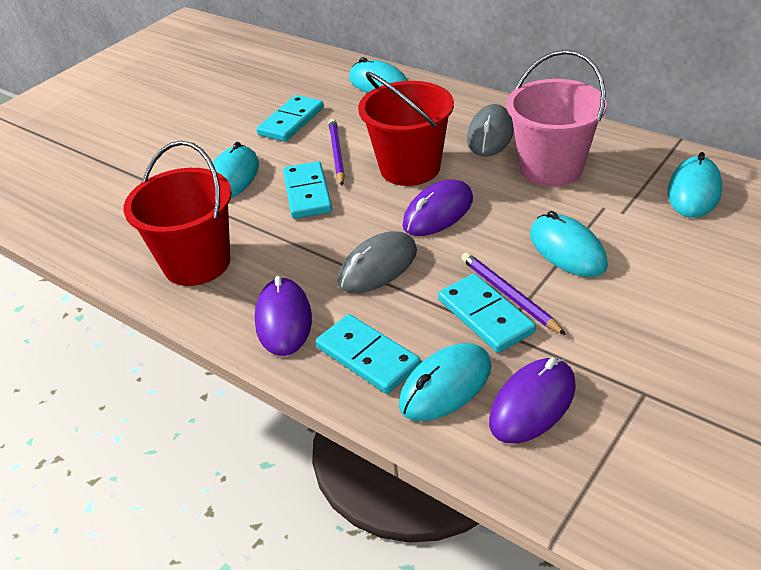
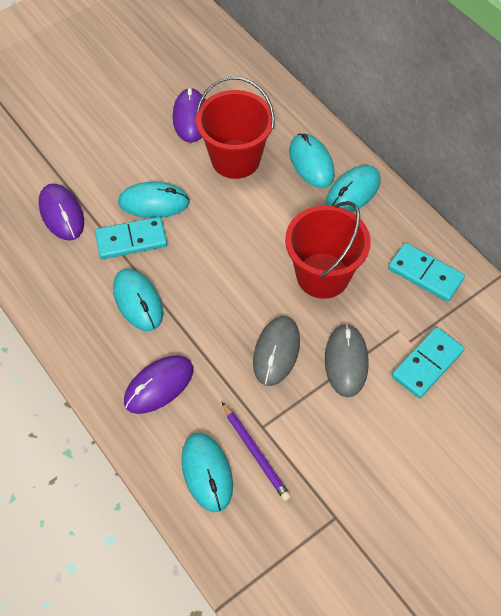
pink bucket: 1 -> 0
purple pencil: 2 -> 1
turquoise domino: 4 -> 3

